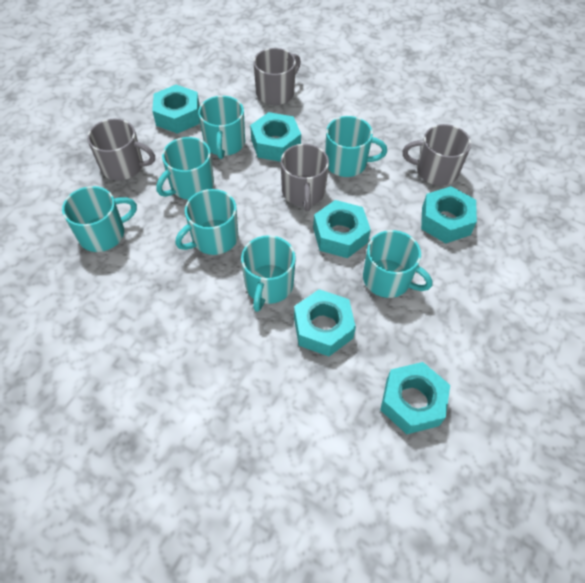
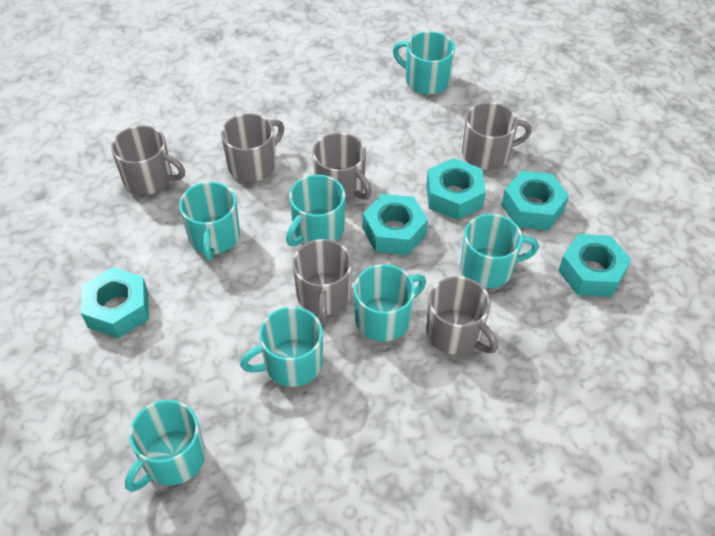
grey mug: 4 -> 6
turquoise nut: 6 -> 5

